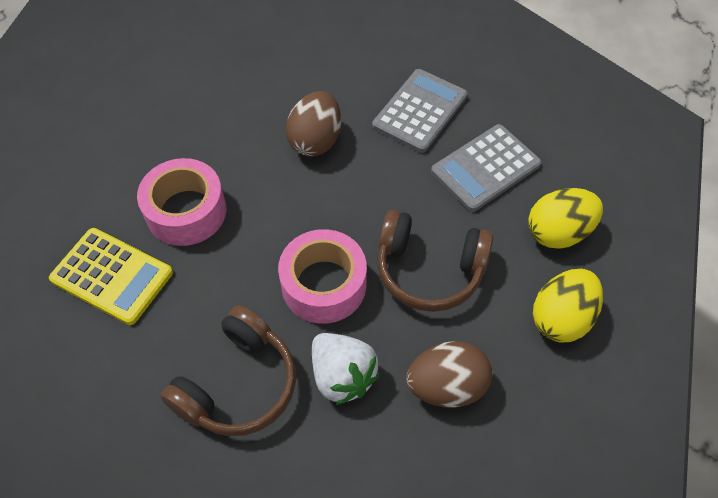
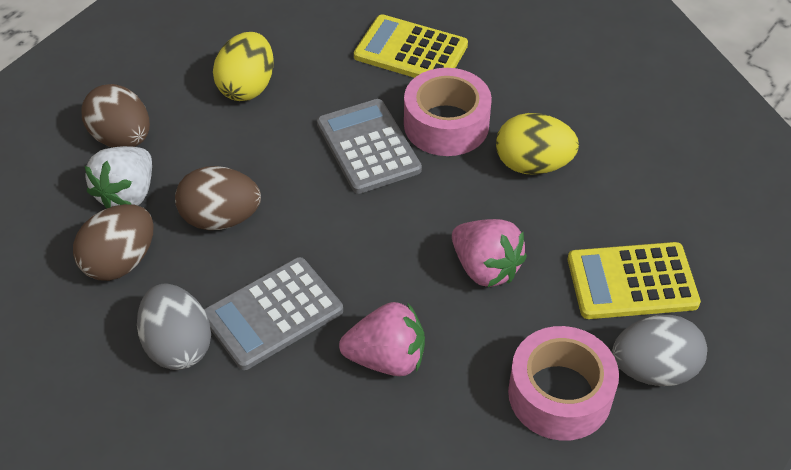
brown egg: 2 -> 3
brown headphones: 2 -> 0
grey egg: 0 -> 2
pink strawberry: 0 -> 2
yellow calculator: 1 -> 2

